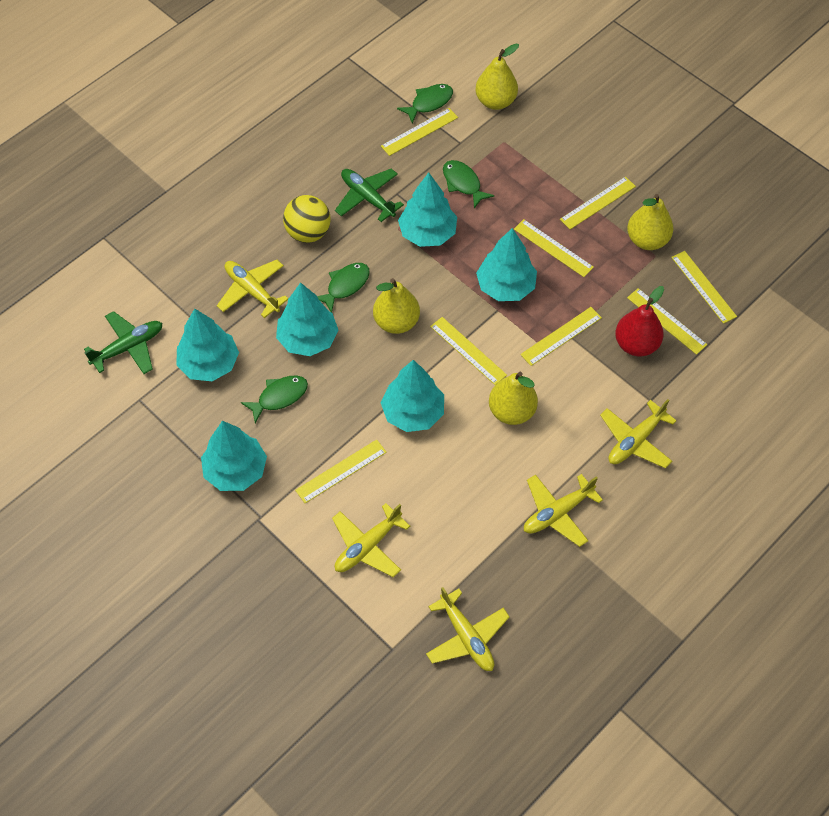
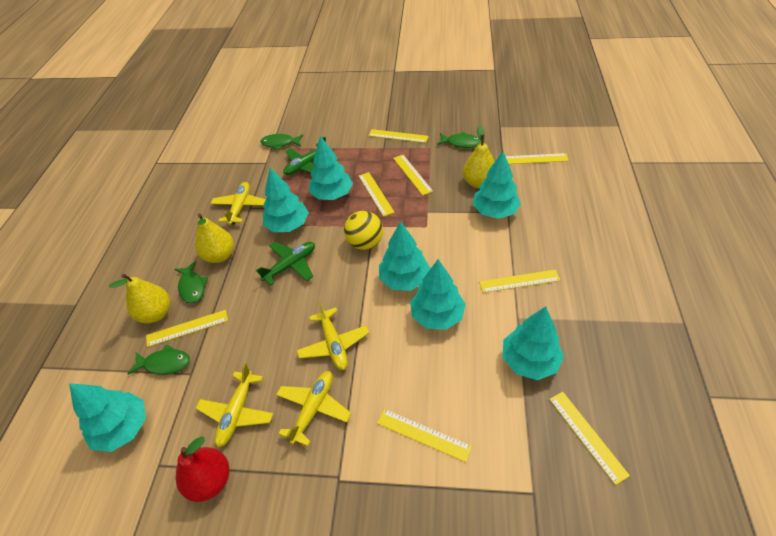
turquoise tree: 6 -> 7
yellow pear: 4 -> 3
yellow plane: 5 -> 4

